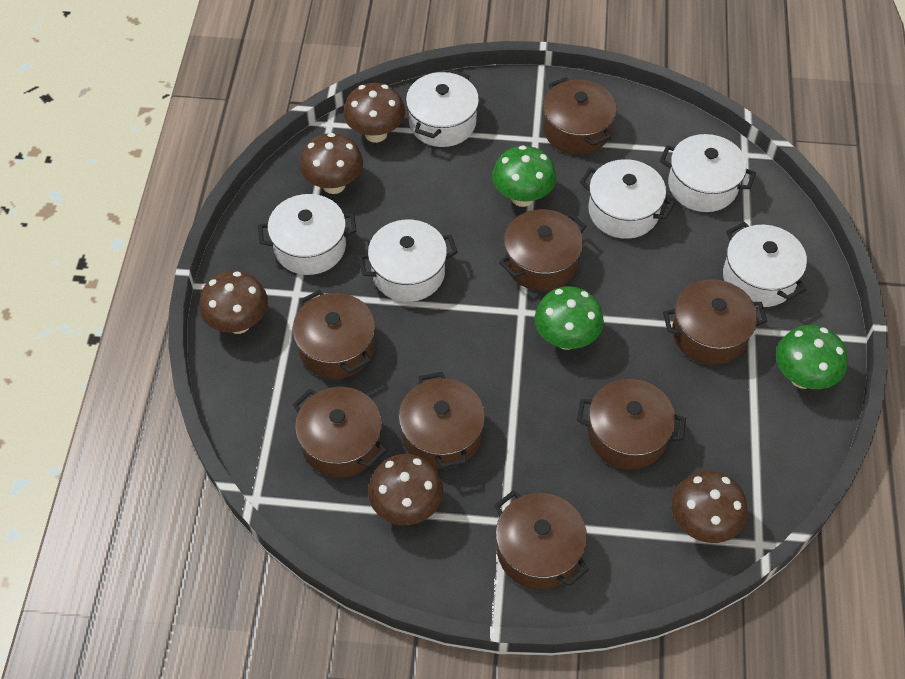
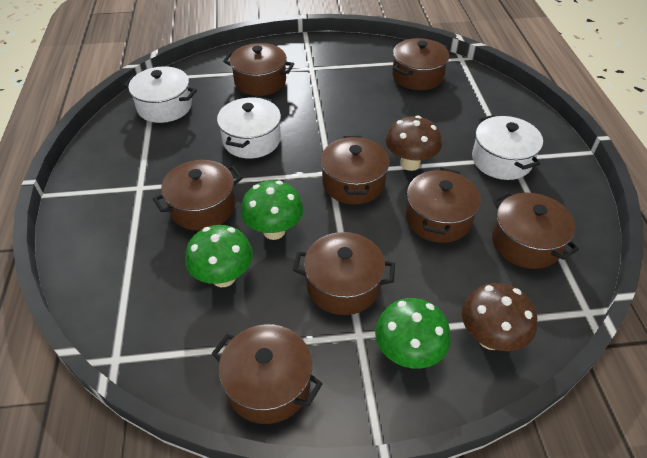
brown mushroom: 5 -> 2
white pot: 6 -> 3

